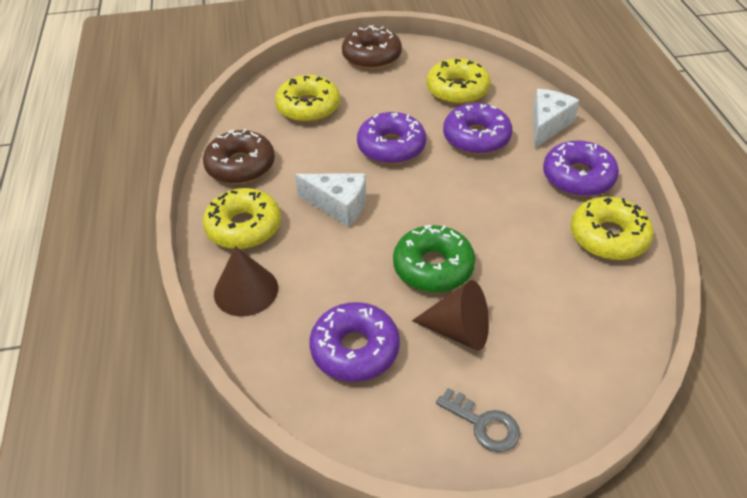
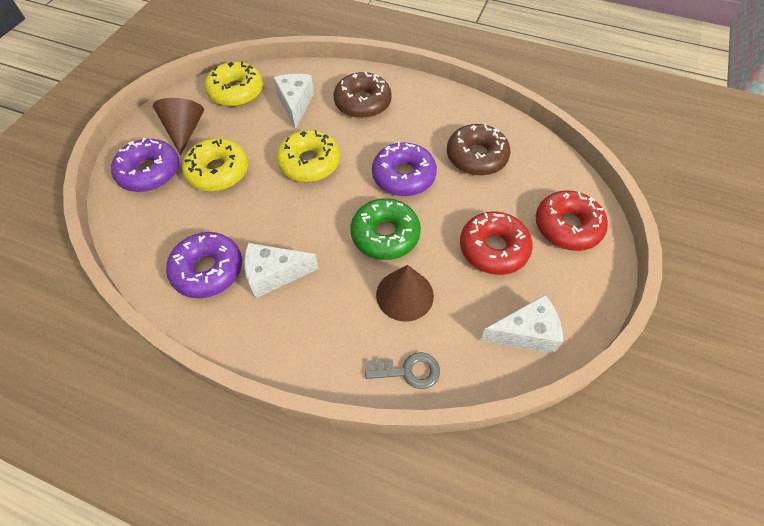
purple donut: 4 -> 3
red donut: 0 -> 2
white cheese: 2 -> 3
yellow donut: 4 -> 3

